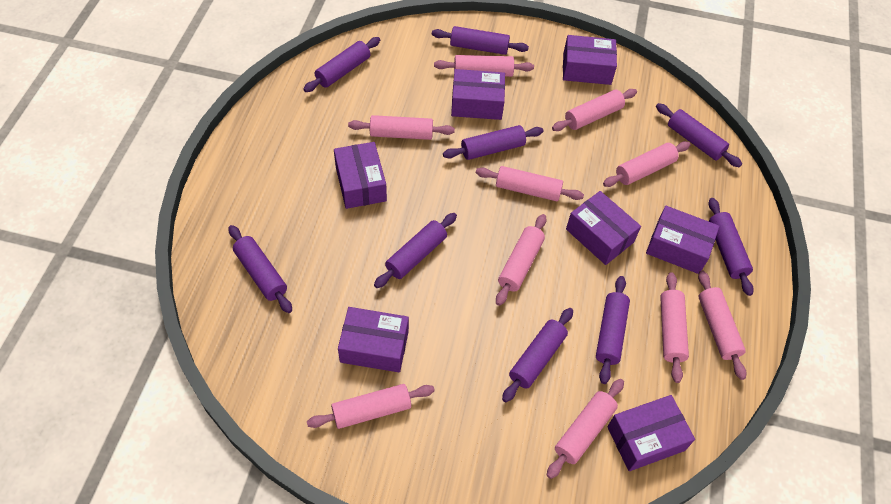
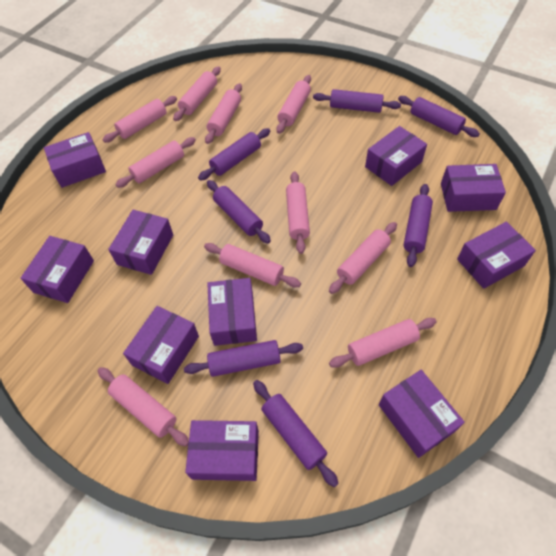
purple box: 7 -> 10
purple rolling pin: 9 -> 7

